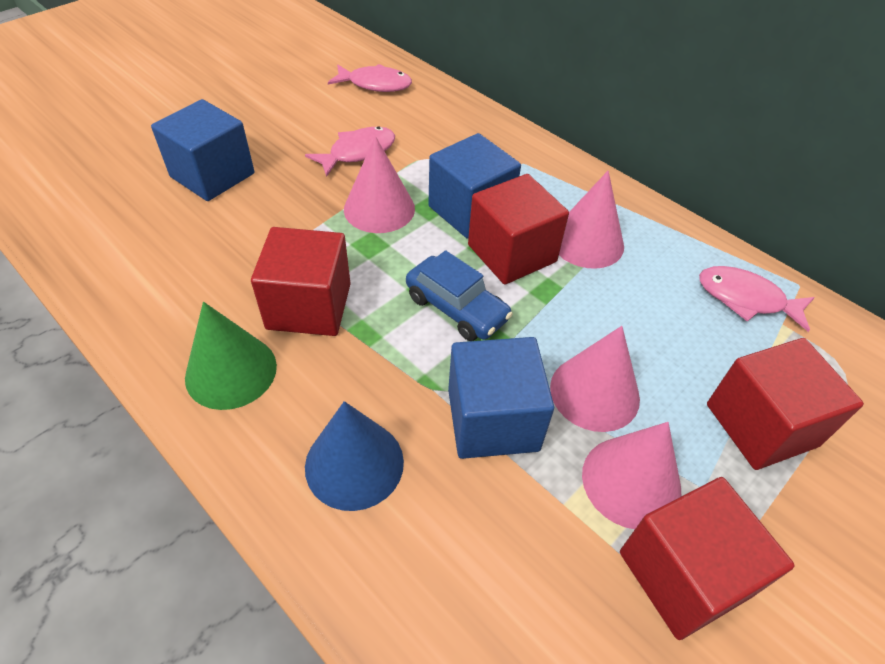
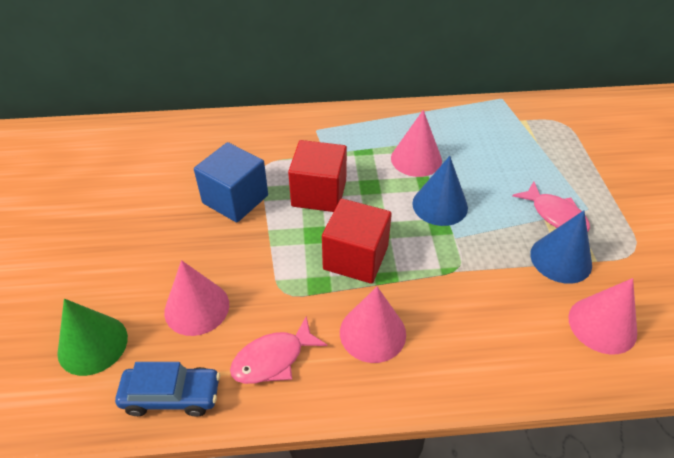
blue cone: 1 -> 2
blue cube: 3 -> 1
pink fish: 3 -> 2
red cube: 4 -> 2

